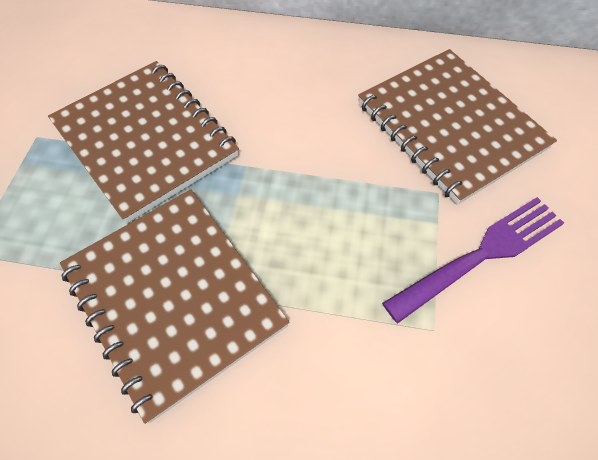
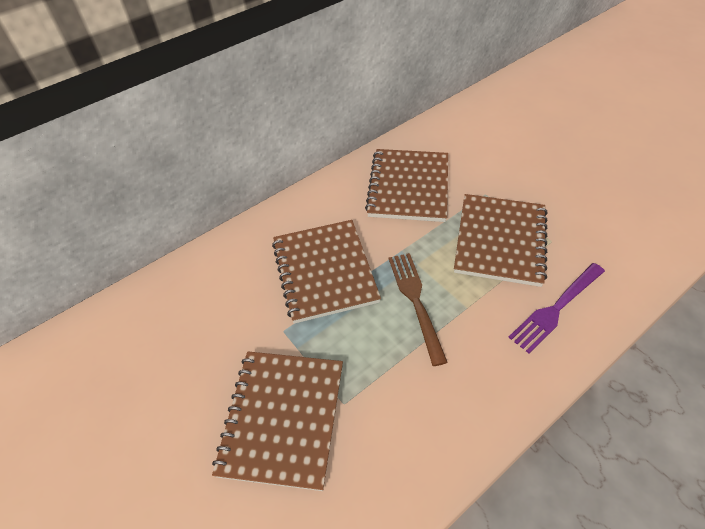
brown fork: 0 -> 1
brown notebook: 3 -> 4

